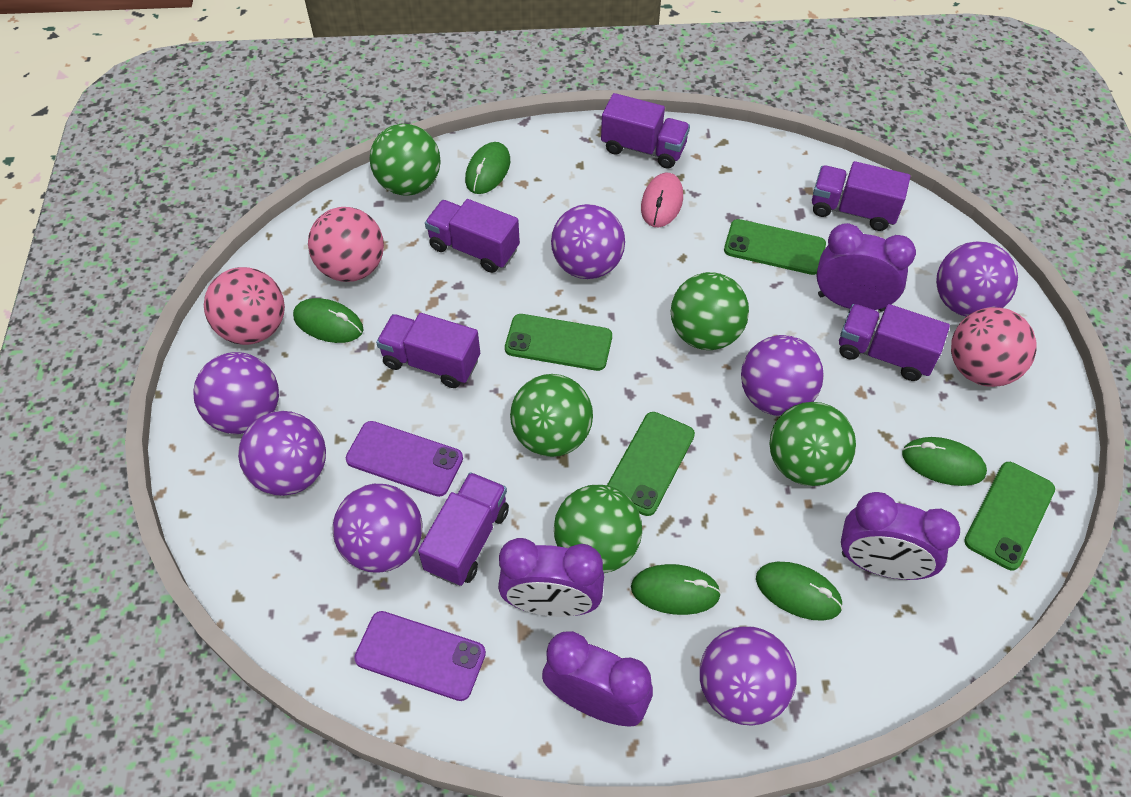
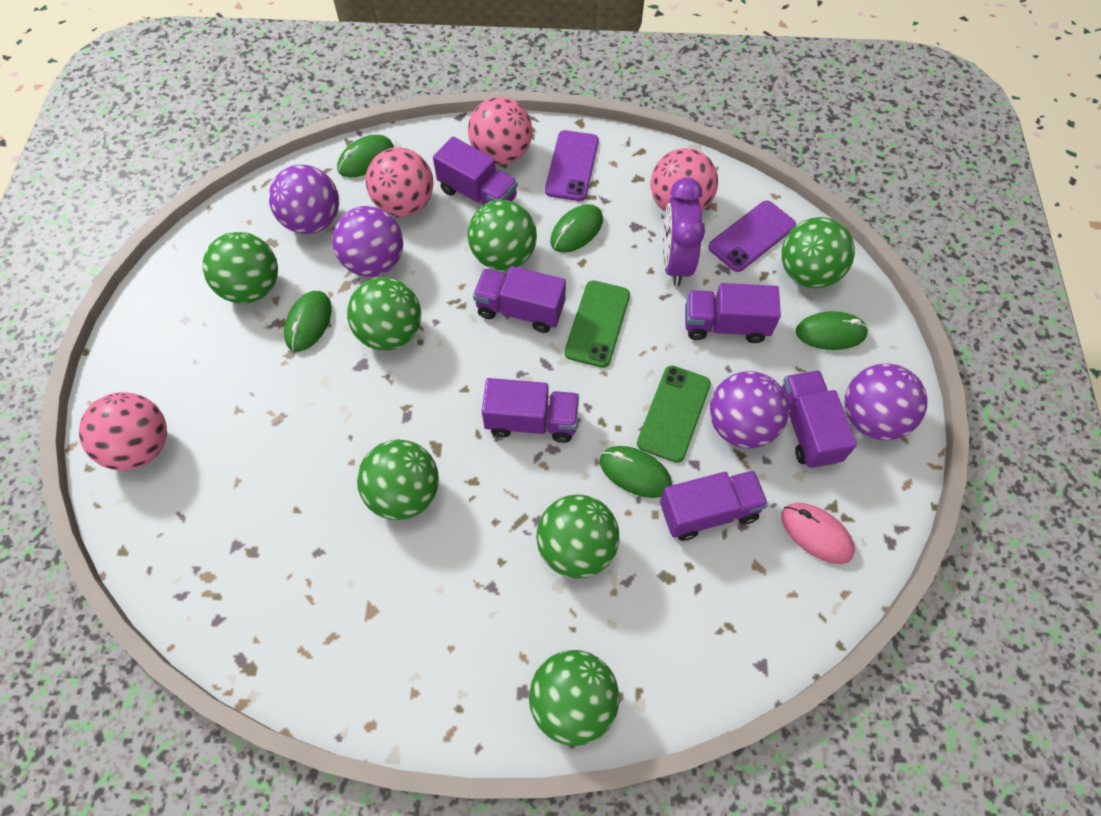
green ball: 5 -> 7
green phone: 4 -> 2
pink ball: 3 -> 4
purple ball: 7 -> 4
purple clock: 4 -> 1

